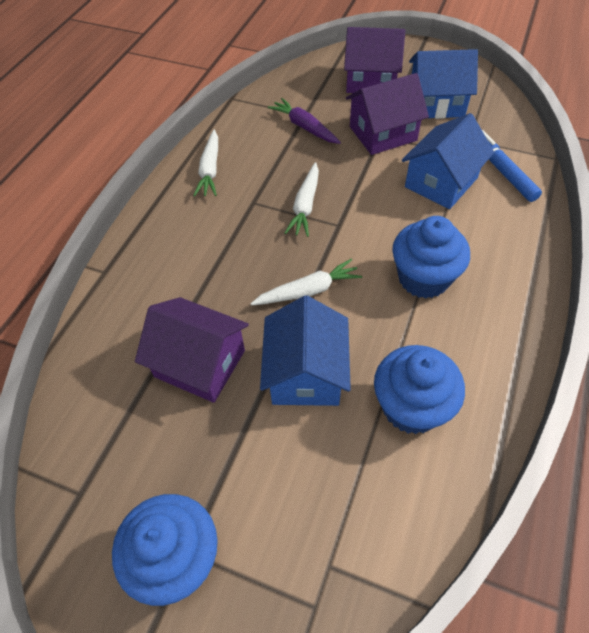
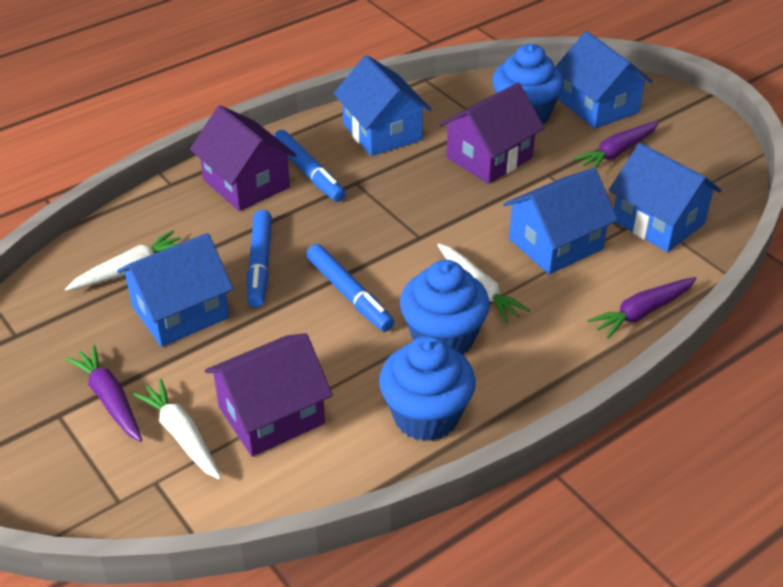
blue house: 3 -> 5
blue marker: 1 -> 3
purple carrot: 1 -> 3

